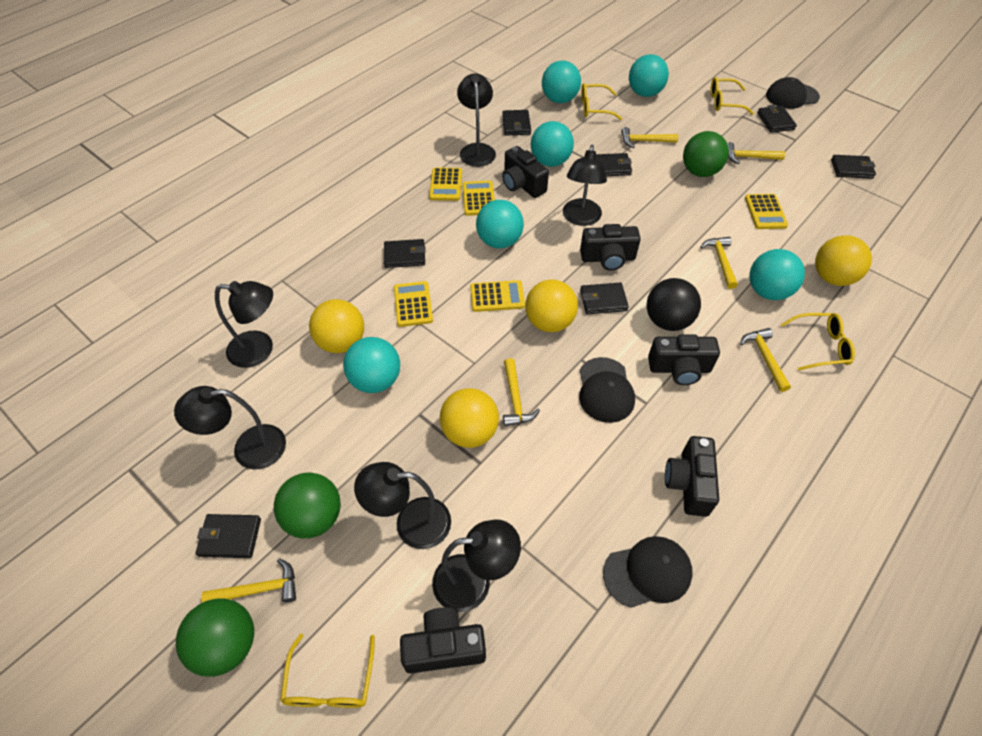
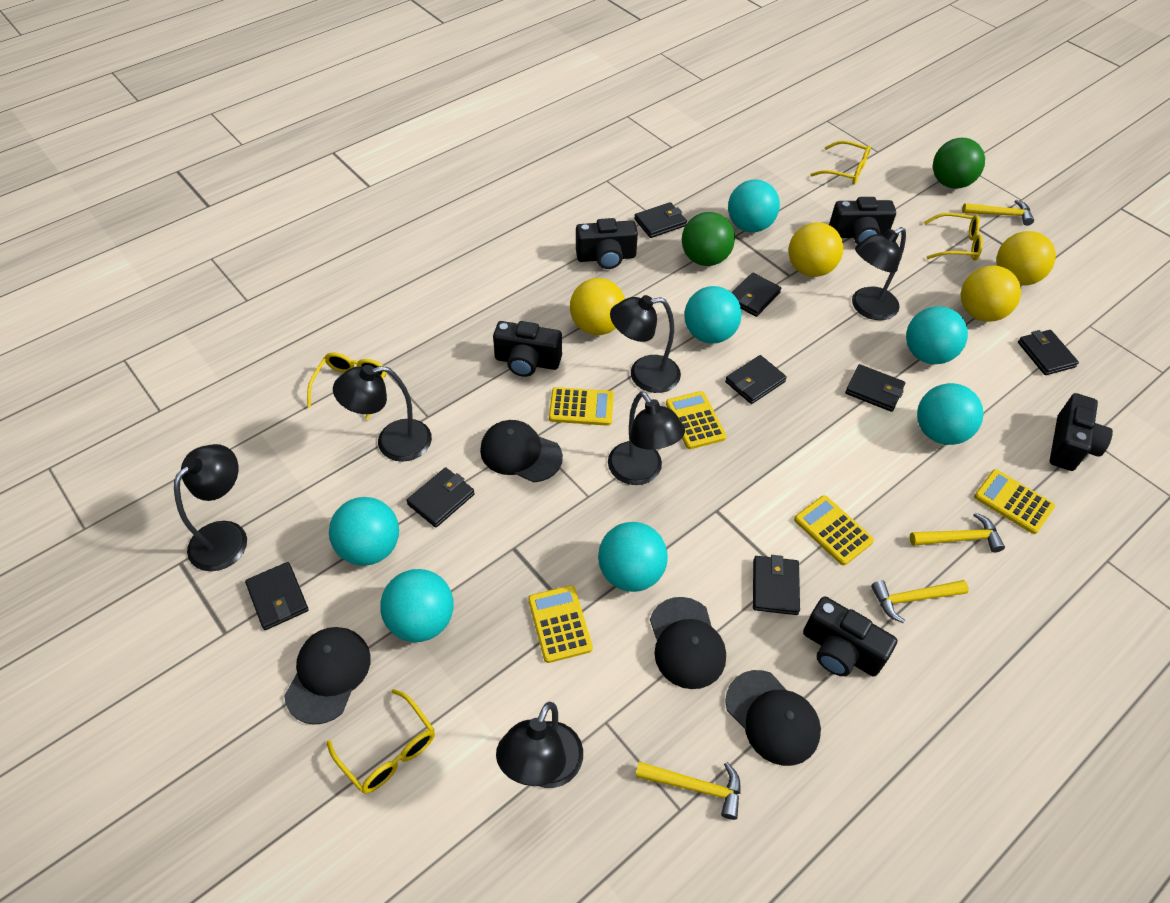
black ball: 1 -> 0
black cap: 3 -> 4
black wallet: 7 -> 8
green ball: 3 -> 2
turquoise ball: 6 -> 7
yellow hammer: 6 -> 4

